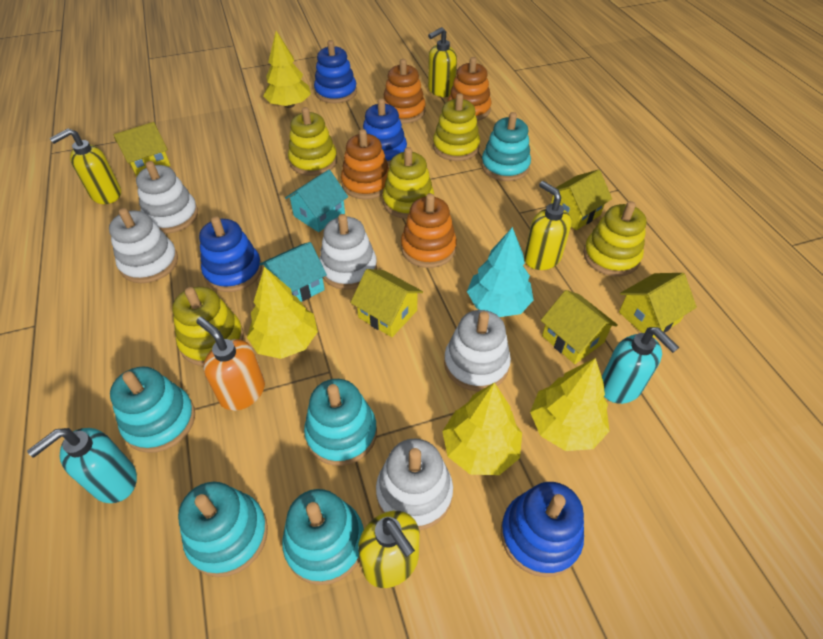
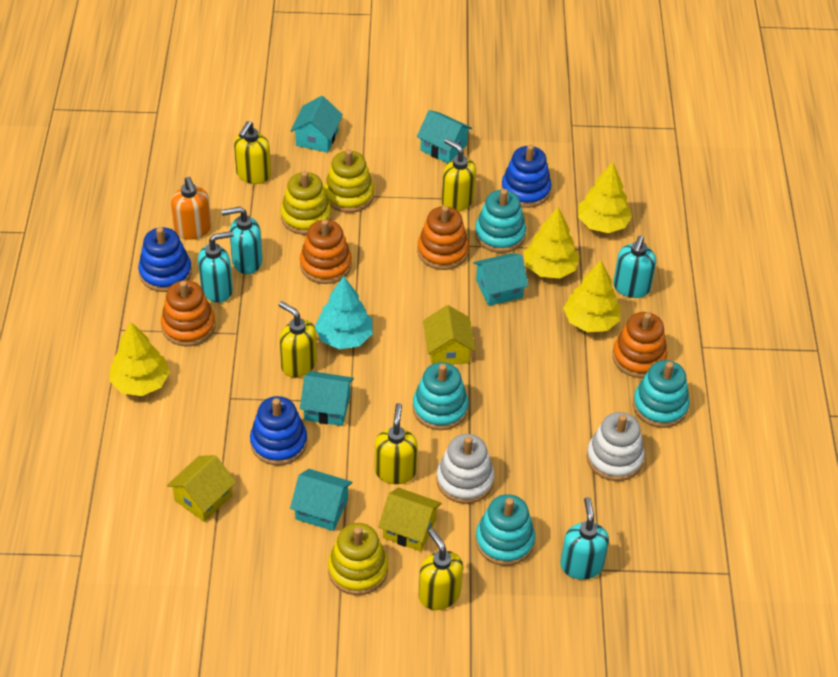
blue stacking toy: 4 -> 3
turquoise house: 2 -> 5
turquoise soap dispenser: 2 -> 4
turquoise stacking toy: 5 -> 4
white stacking toy: 5 -> 2
yellow house: 5 -> 3
yellow soap dispenser: 4 -> 5
yellow stacking toy: 5 -> 3

